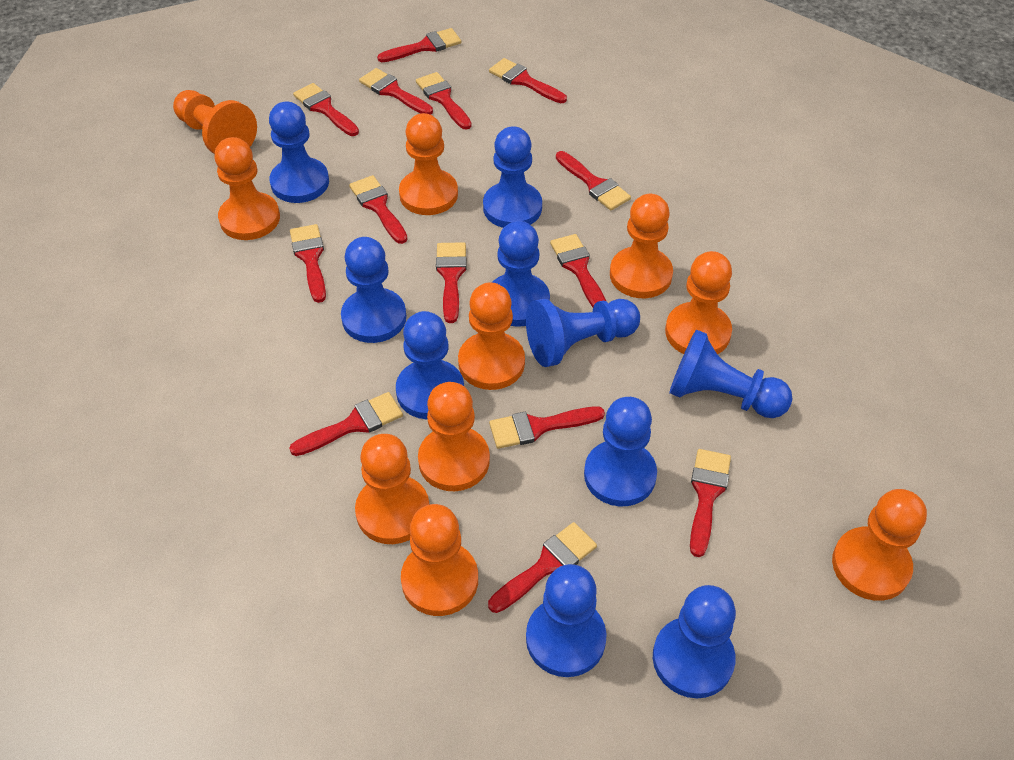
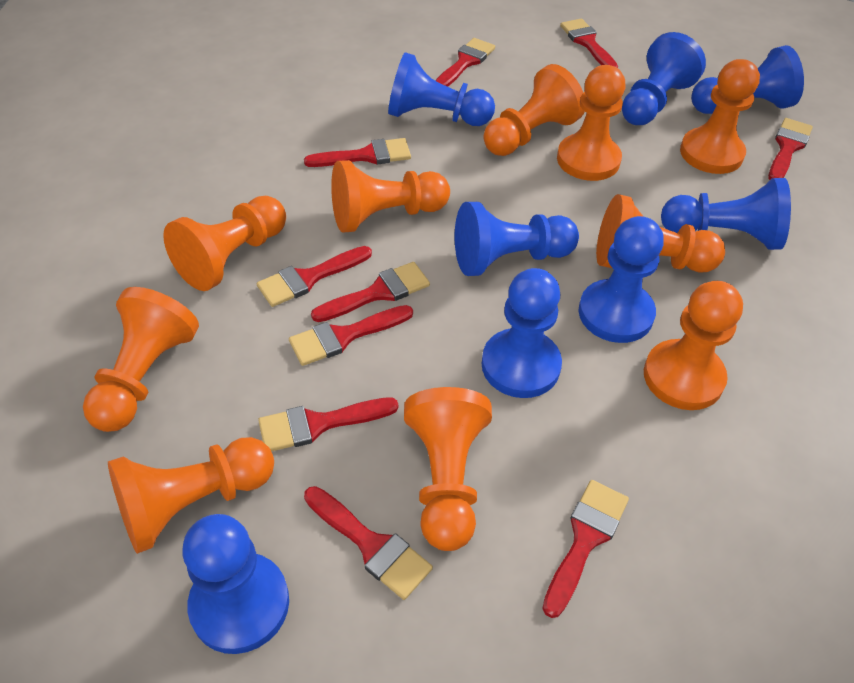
blue pawn: 10 -> 8
red brush: 14 -> 10

